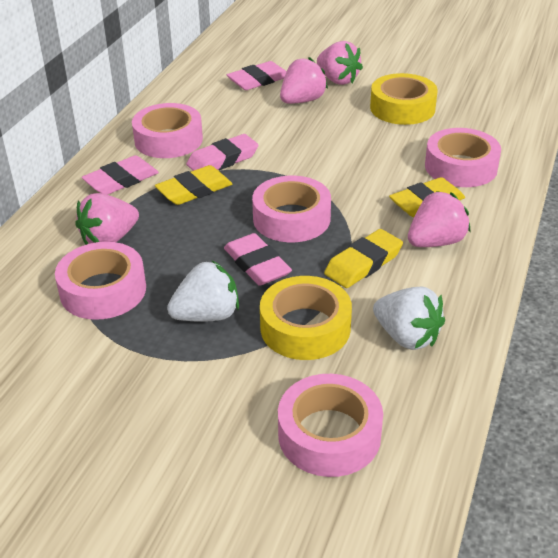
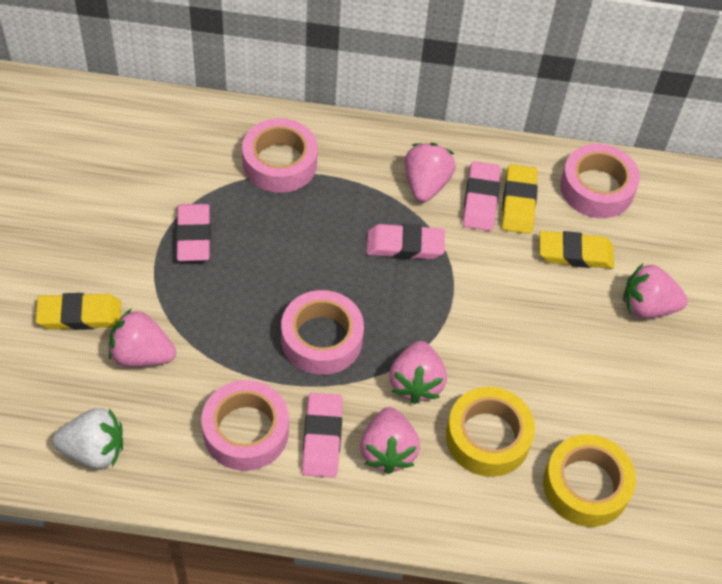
pink strawberry: 4 -> 5
pink tape: 5 -> 4
white strawberry: 2 -> 1

